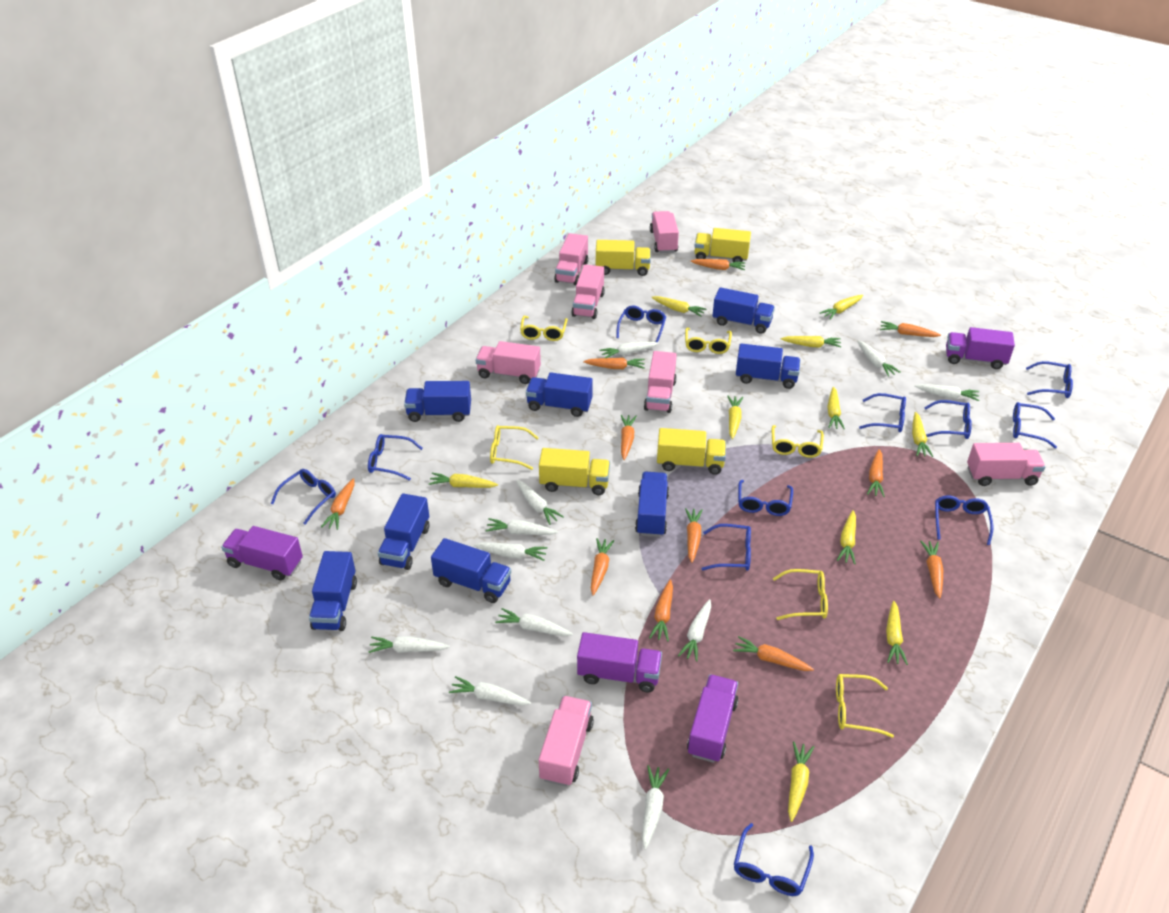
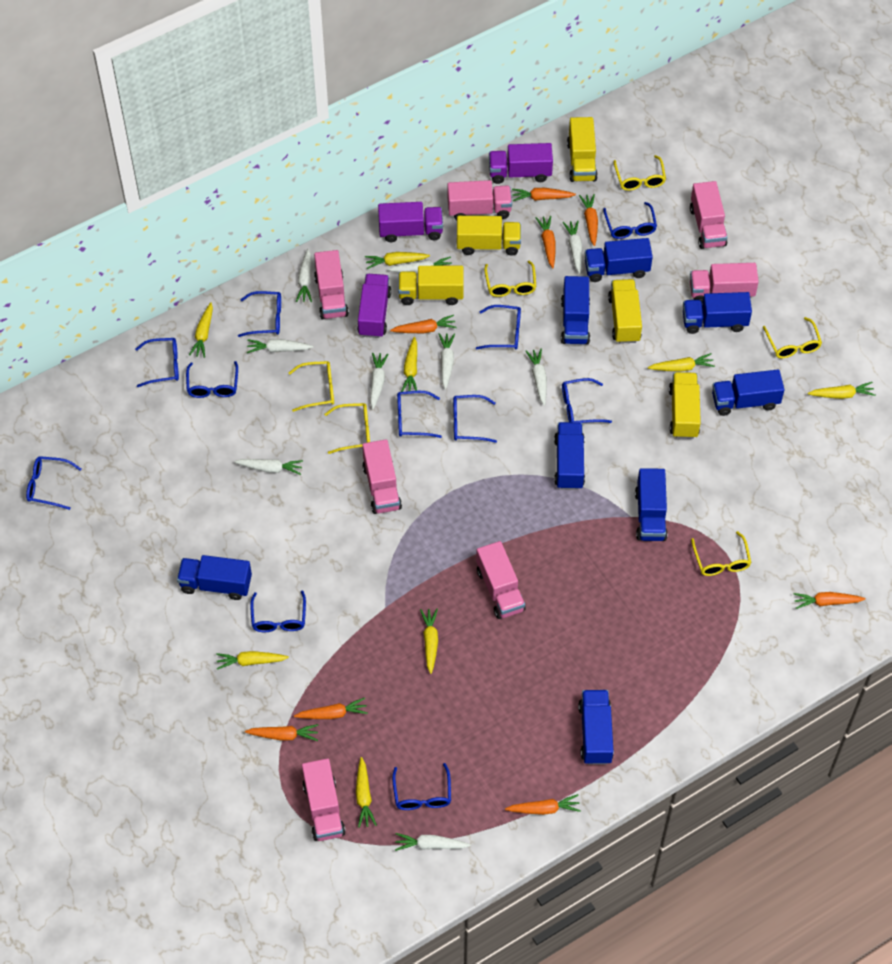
orange carrot: 11 -> 8
purple truck: 4 -> 3
white carrot: 11 -> 9
yellow carrot: 10 -> 8
yellow truck: 4 -> 5

